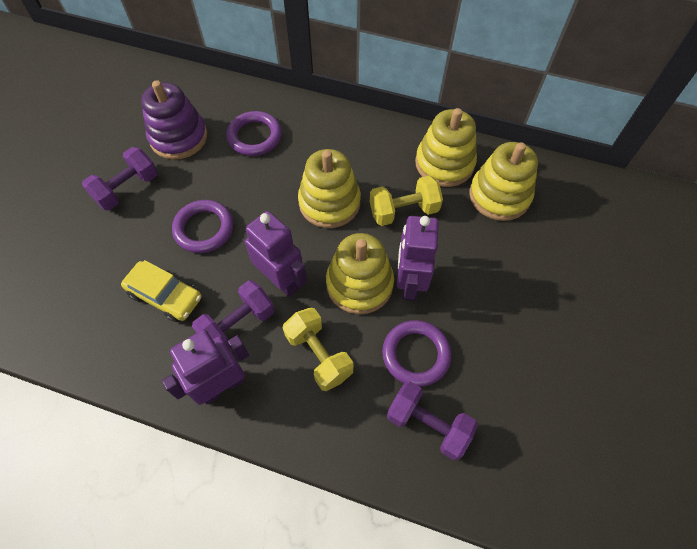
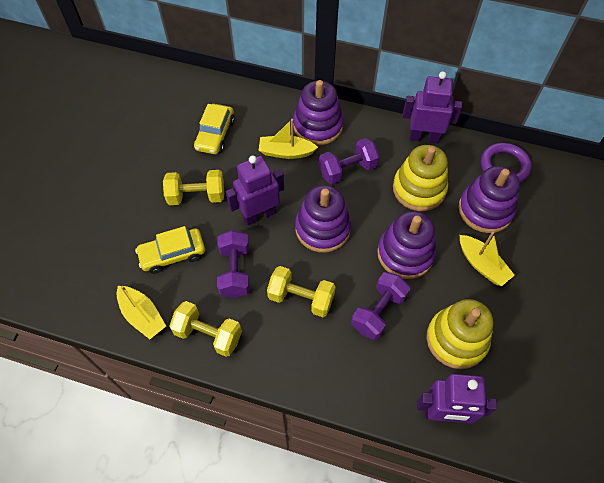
purple ring: 3 -> 1
purple stacking toy: 1 -> 4
yellow boat: 0 -> 3
yellow car: 1 -> 2
yellow dumbbell: 2 -> 3
yellow stacking toy: 4 -> 2

